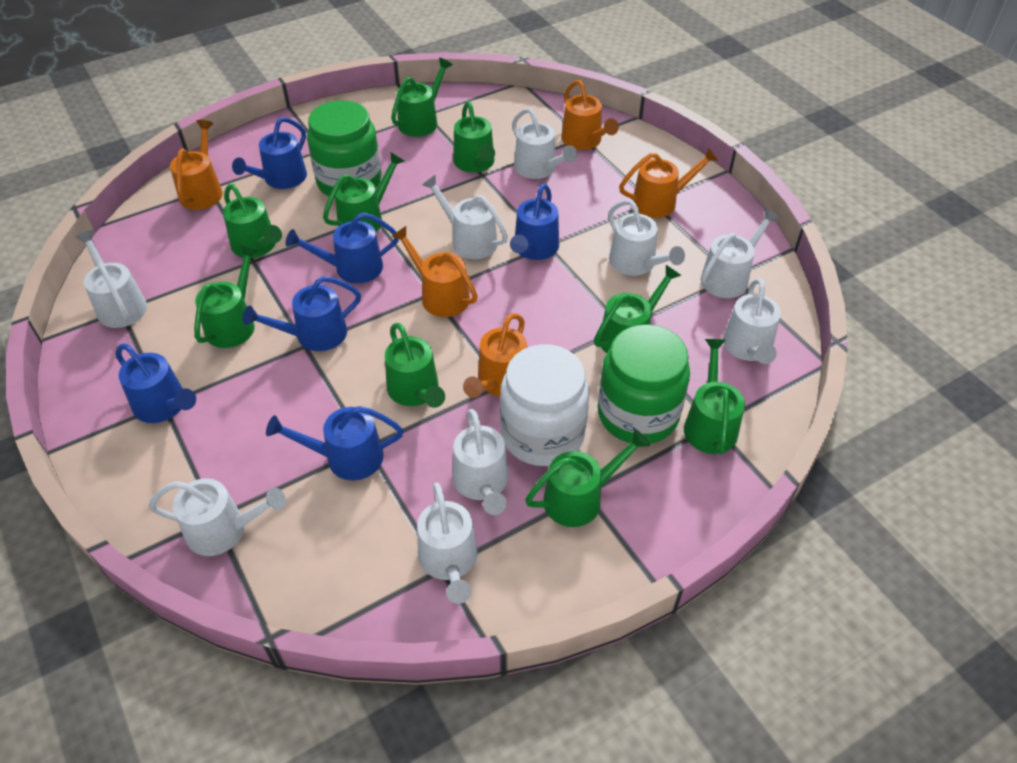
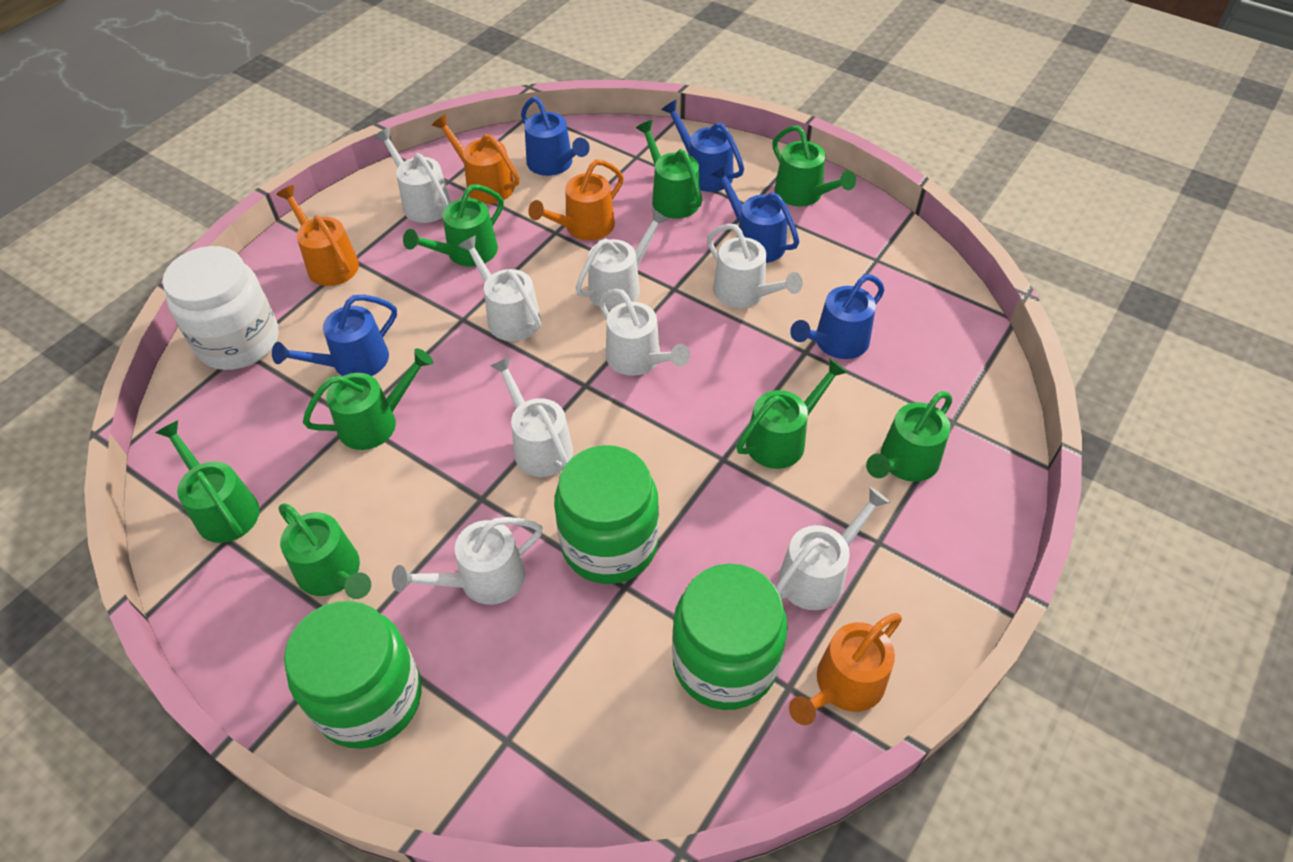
blue watering can: 6 -> 5
green jar: 2 -> 3
green watering can: 9 -> 8
orange watering can: 5 -> 4
white watering can: 9 -> 8

